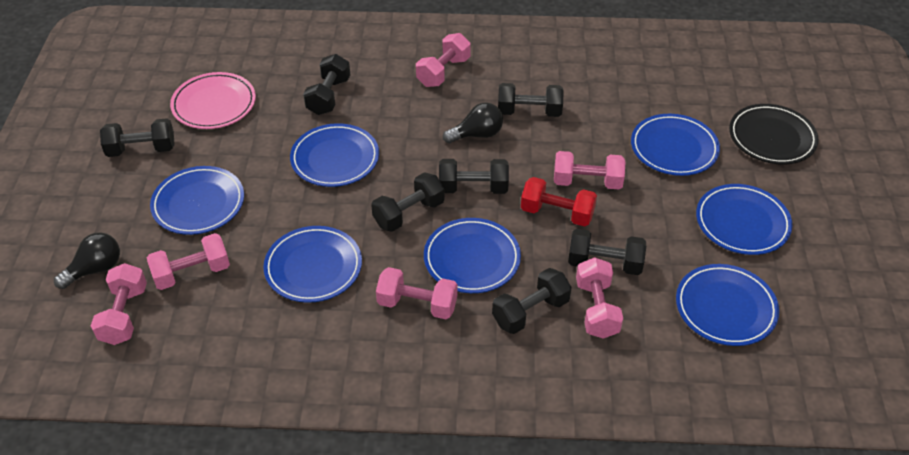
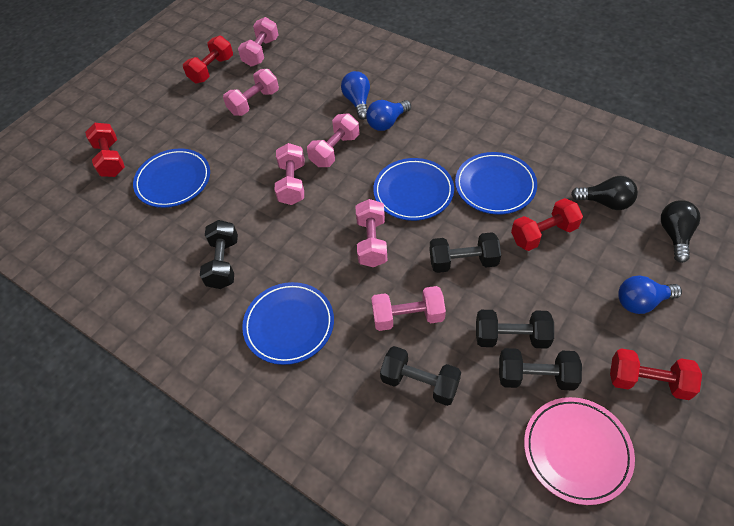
black dumbbell: 7 -> 5
black plate: 1 -> 0
blue light bulb: 0 -> 3
blue plate: 7 -> 4
red dumbbell: 1 -> 4

